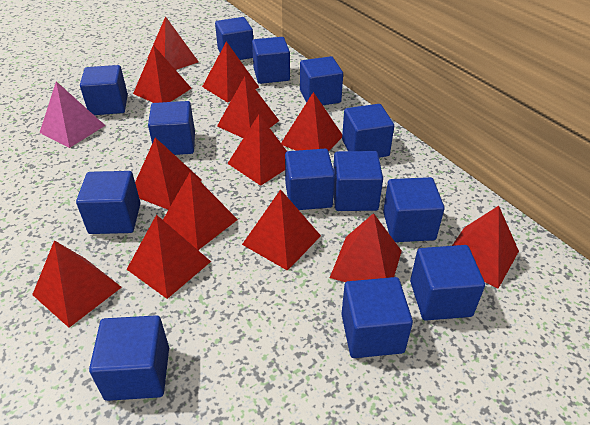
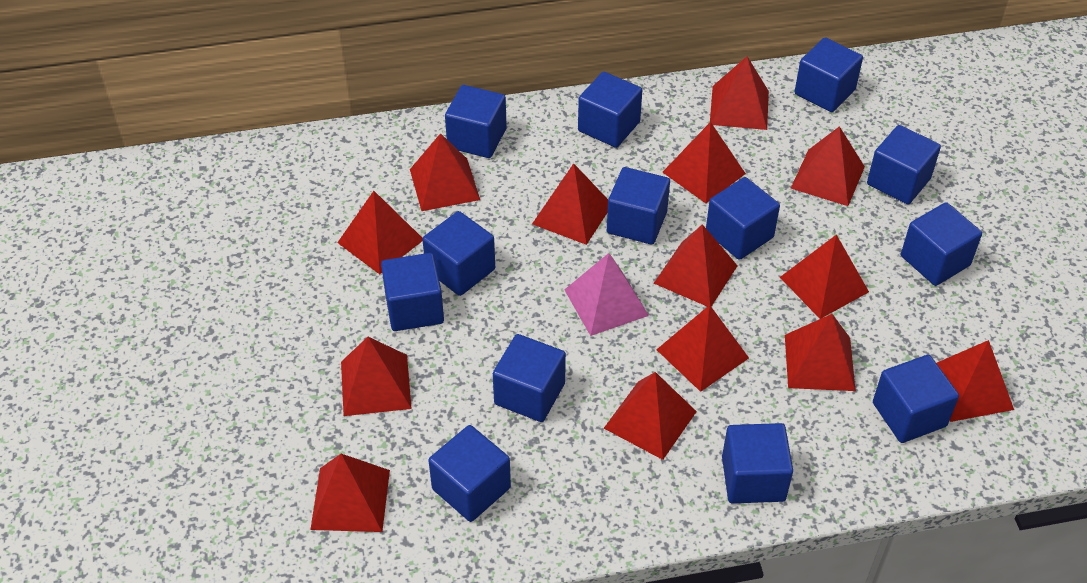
red pyramid: 13 -> 14

